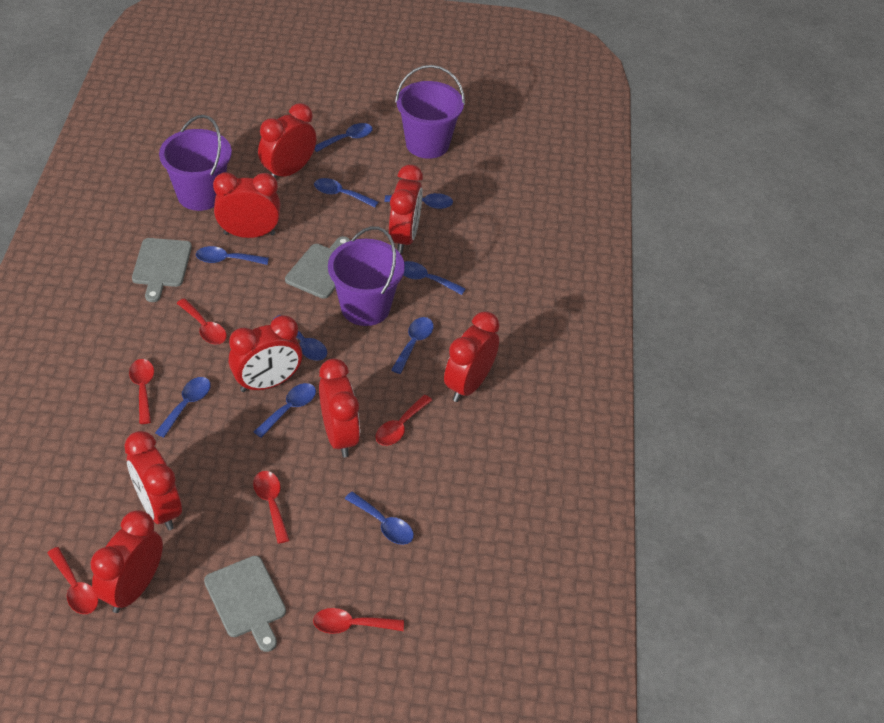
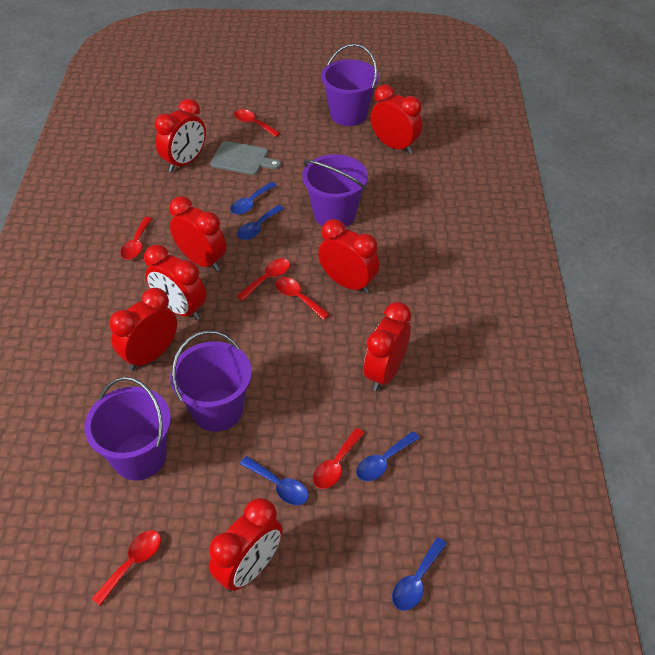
blue spoon: 10 -> 5
grey cutting board: 3 -> 1
purple bucket: 3 -> 4

